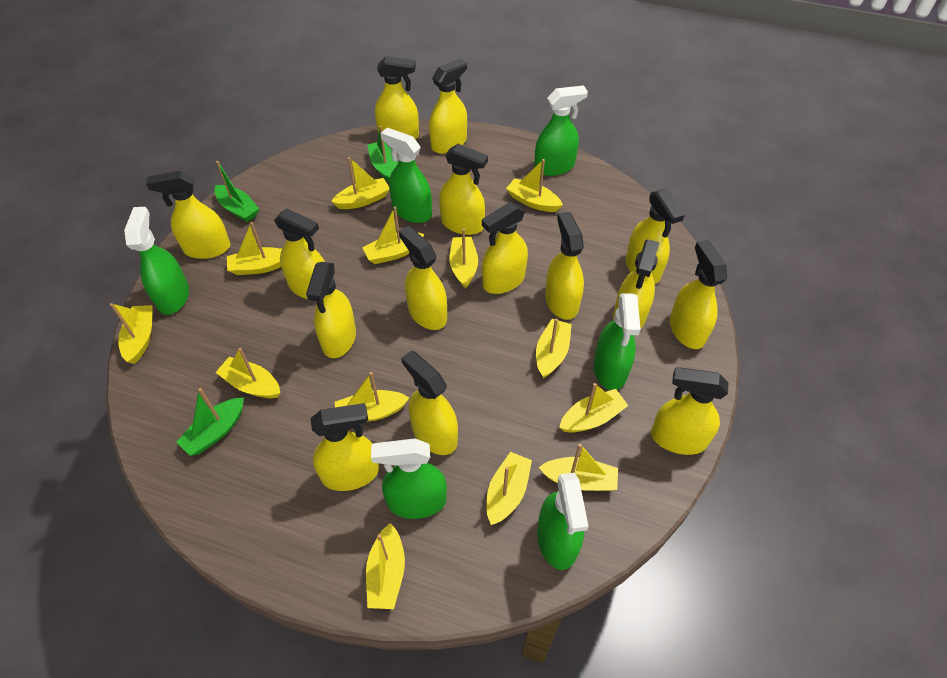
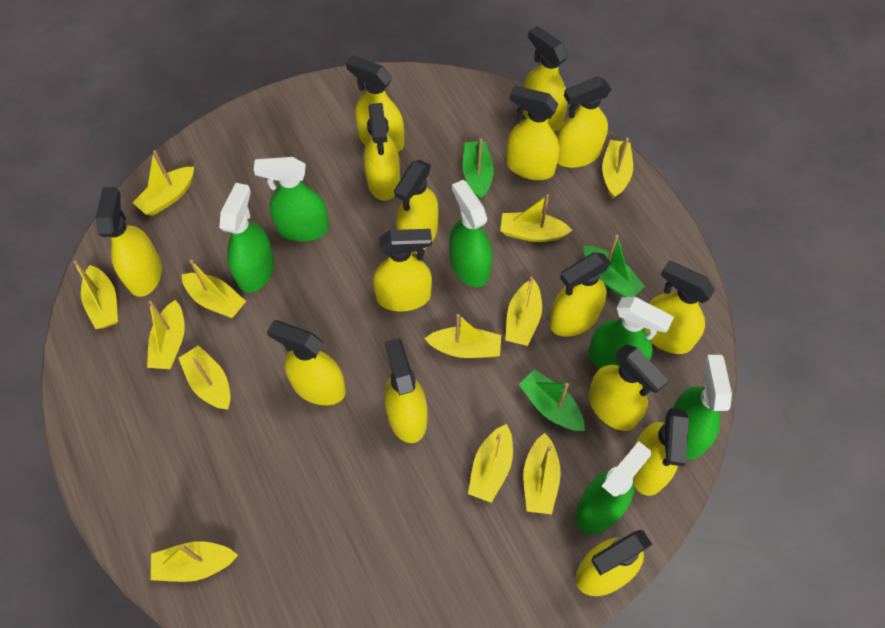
yellow boat: 13 -> 12

